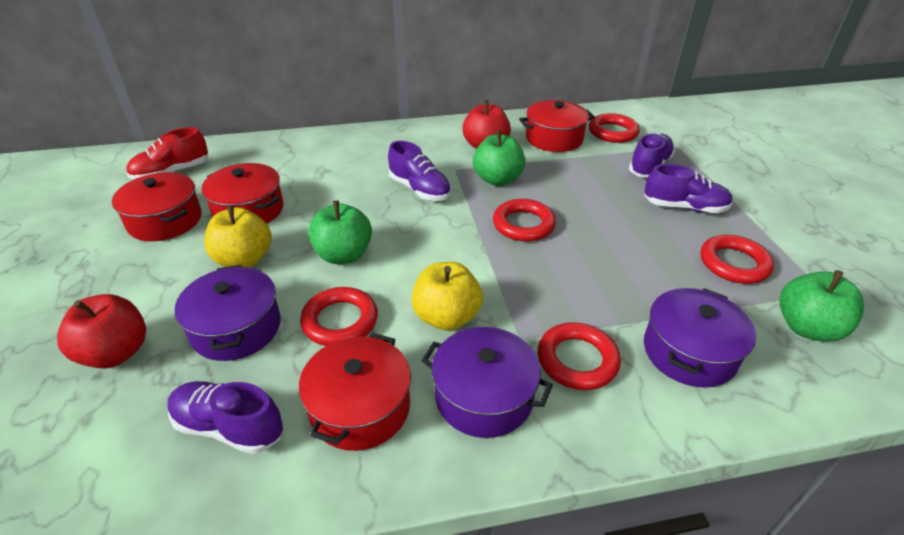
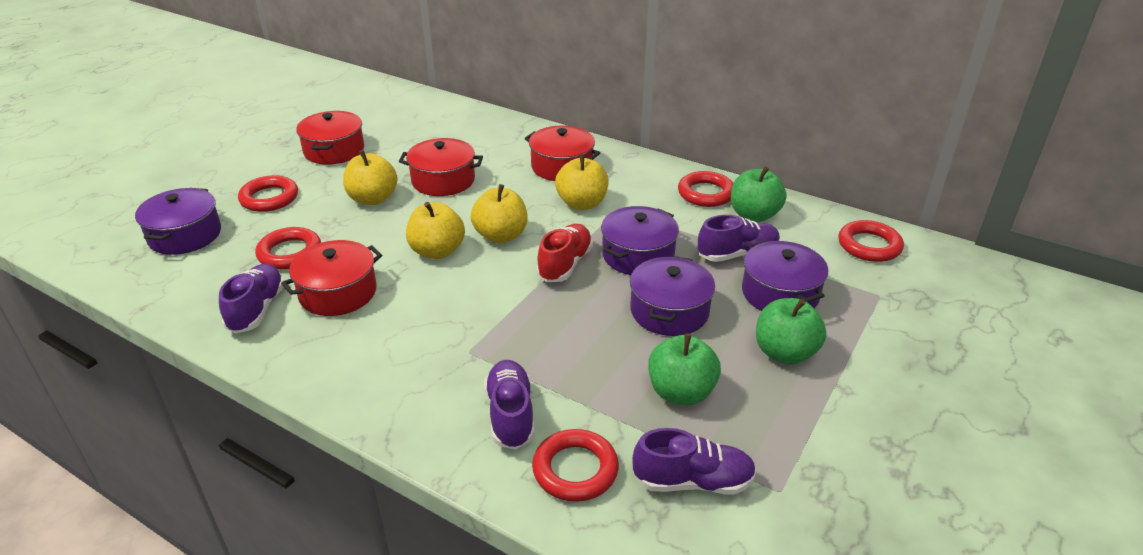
purple pot: 3 -> 4
red apple: 2 -> 0
yellow apple: 2 -> 4

